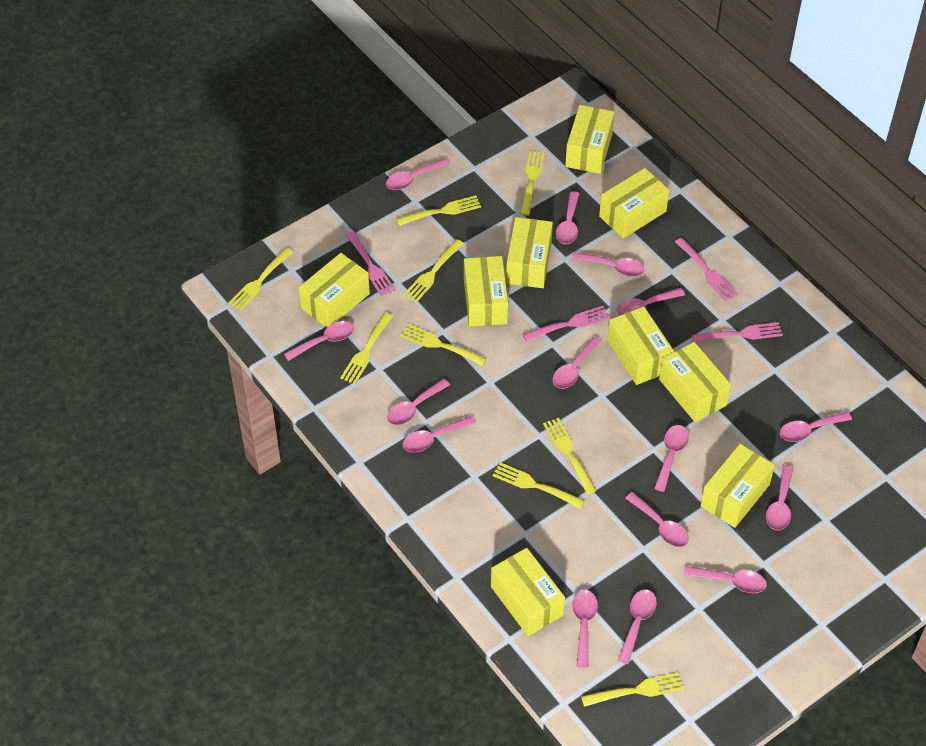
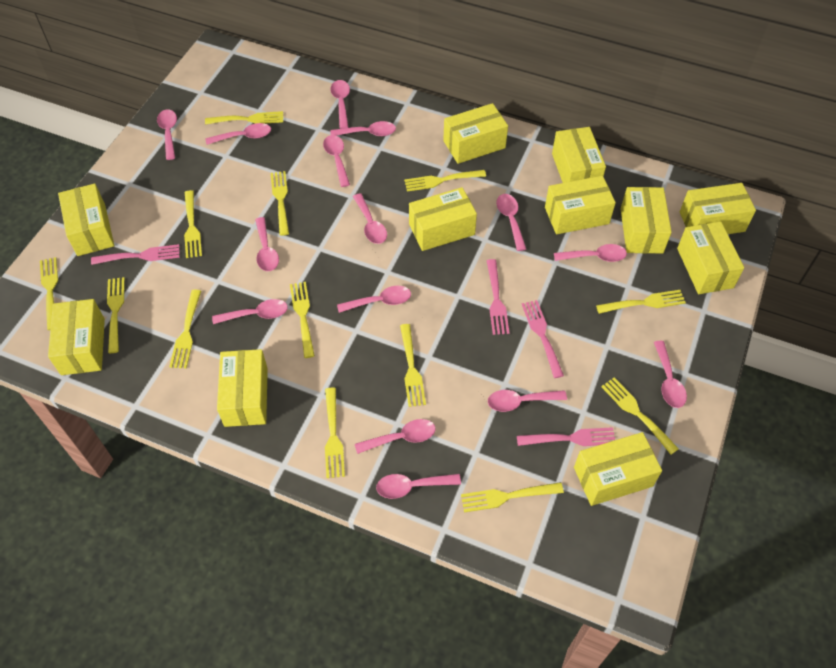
yellow box: 9 -> 11
yellow fork: 9 -> 13

